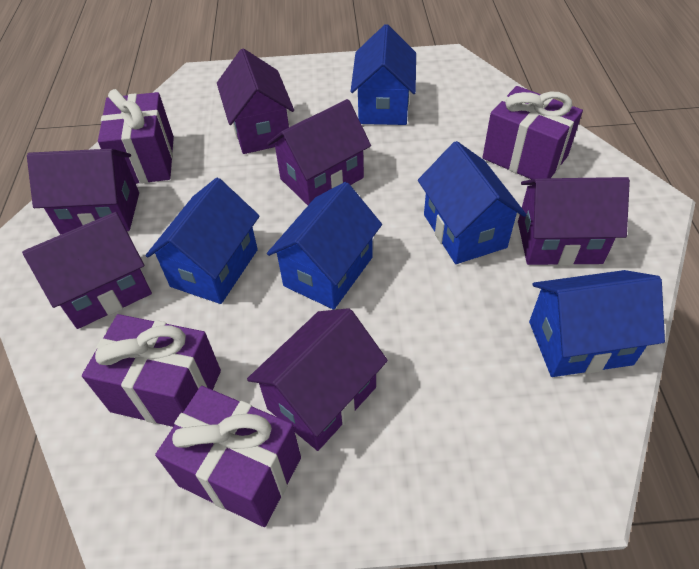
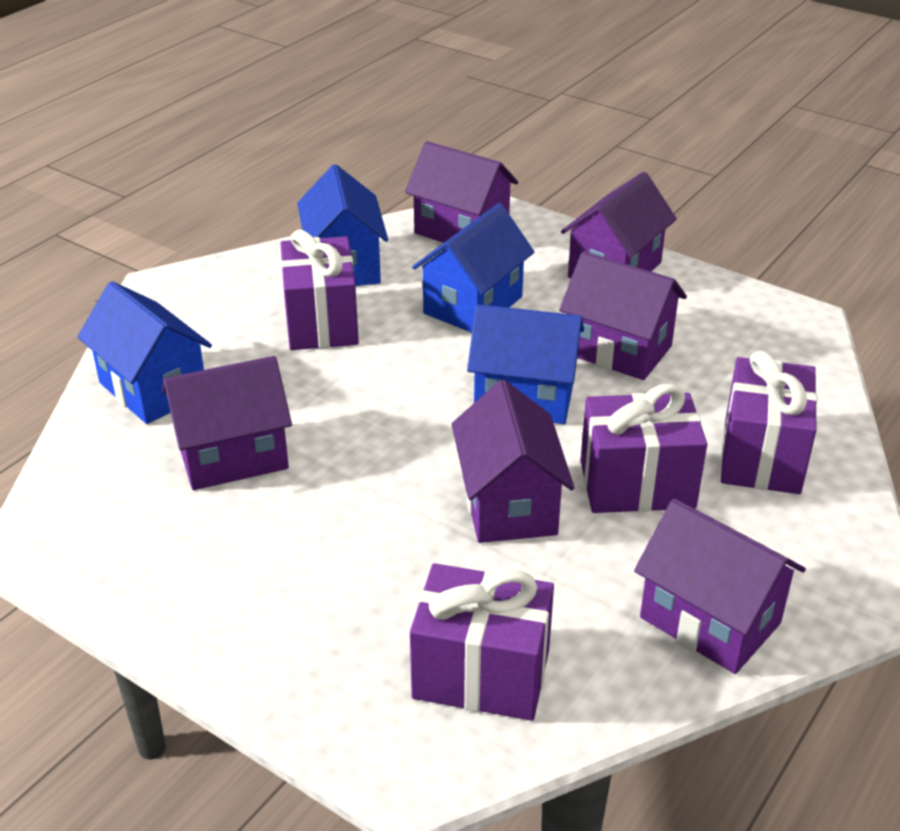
blue house: 5 -> 4

